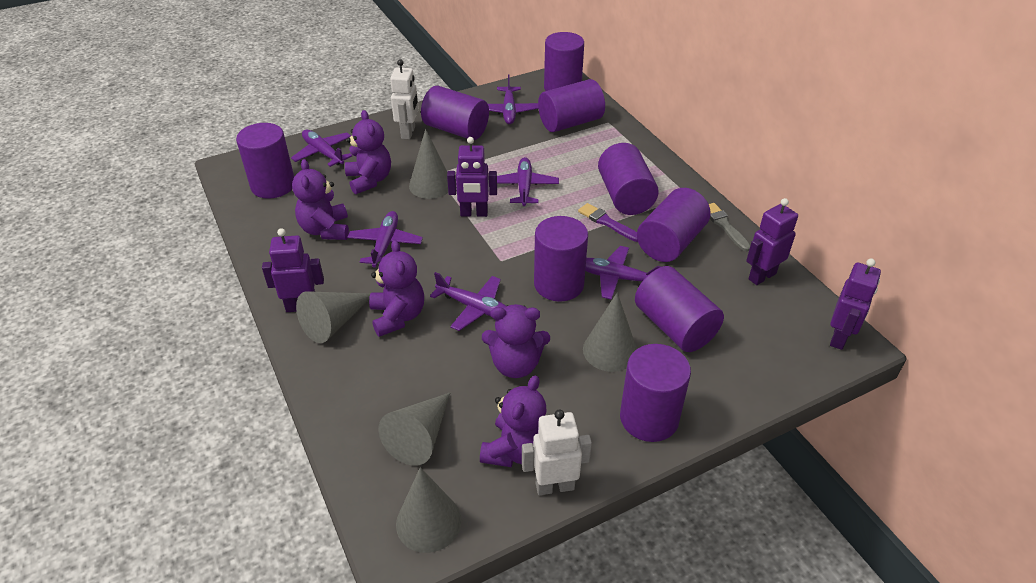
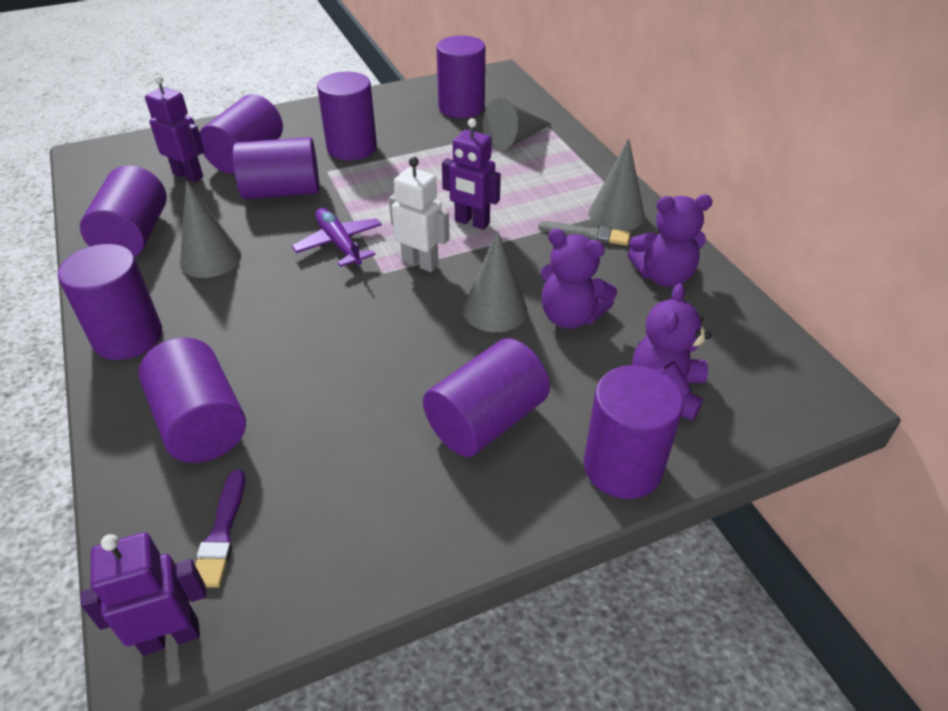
grey cone: 5 -> 4
purple plane: 6 -> 1
purple robot: 4 -> 3
purple teddy bear: 5 -> 3
white robot: 2 -> 1

